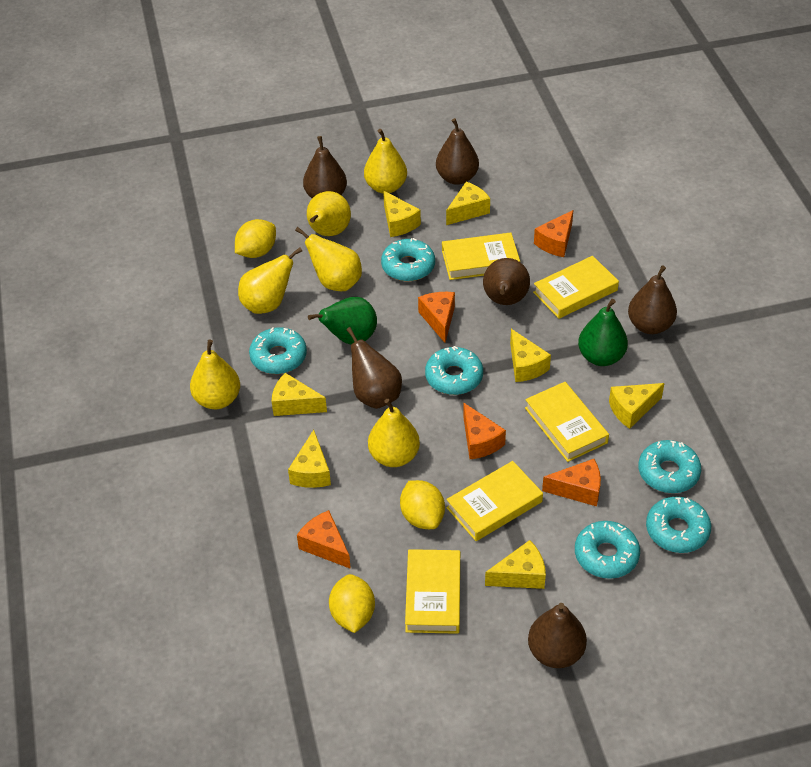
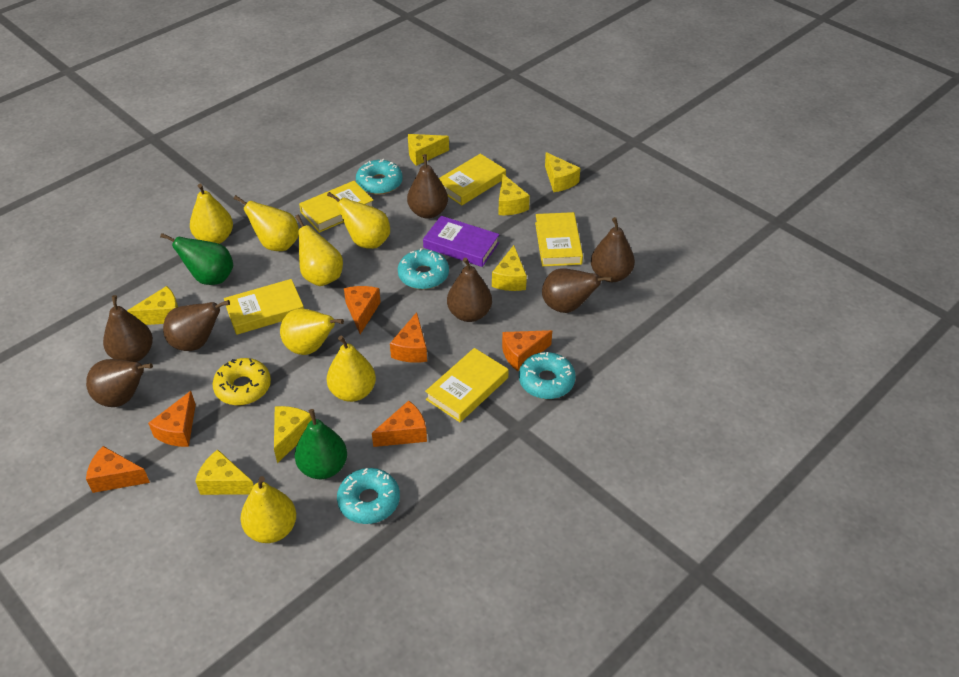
brown pear: 6 -> 7
orange cheese: 5 -> 6
purple book: 0 -> 1
turquoise donut: 6 -> 4
yellow donut: 0 -> 1
yellow lemon: 3 -> 0
yellow pear: 6 -> 7

